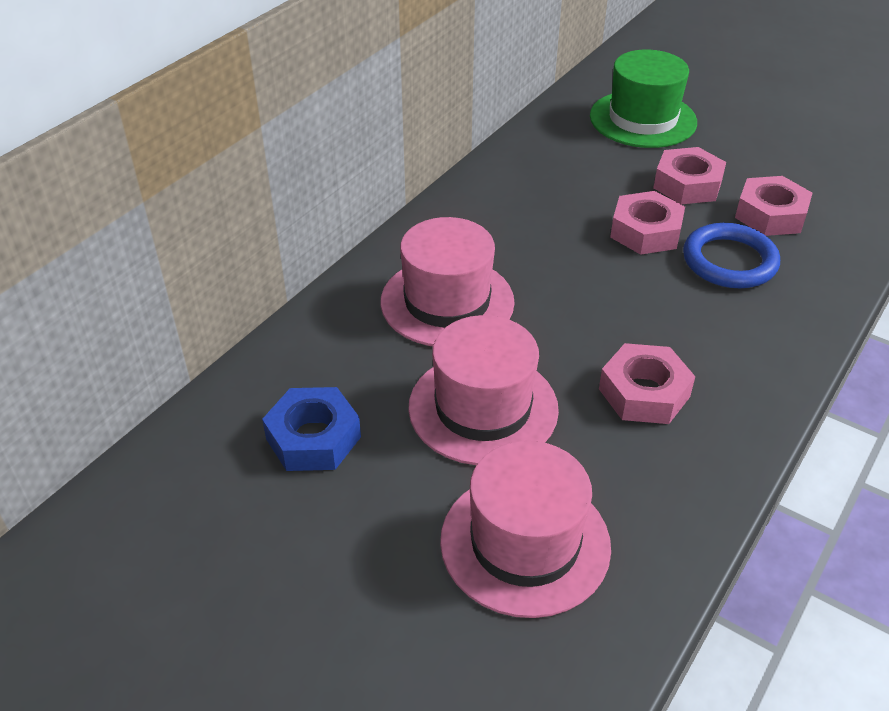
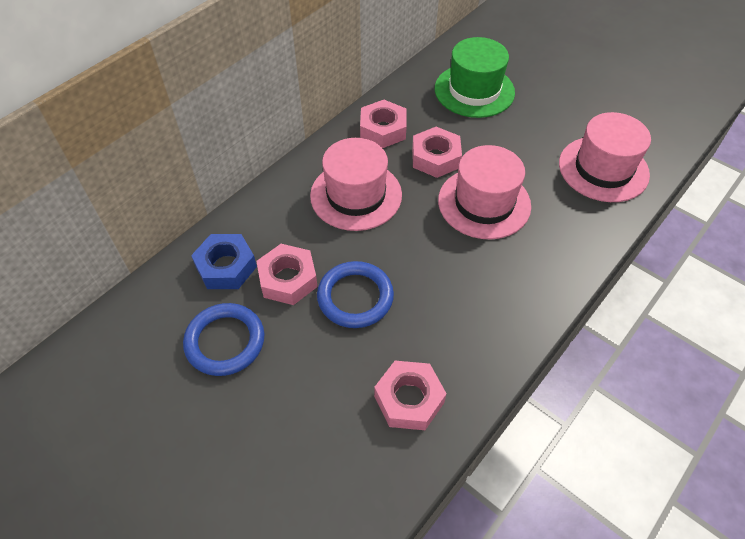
blue ring: 1 -> 2

